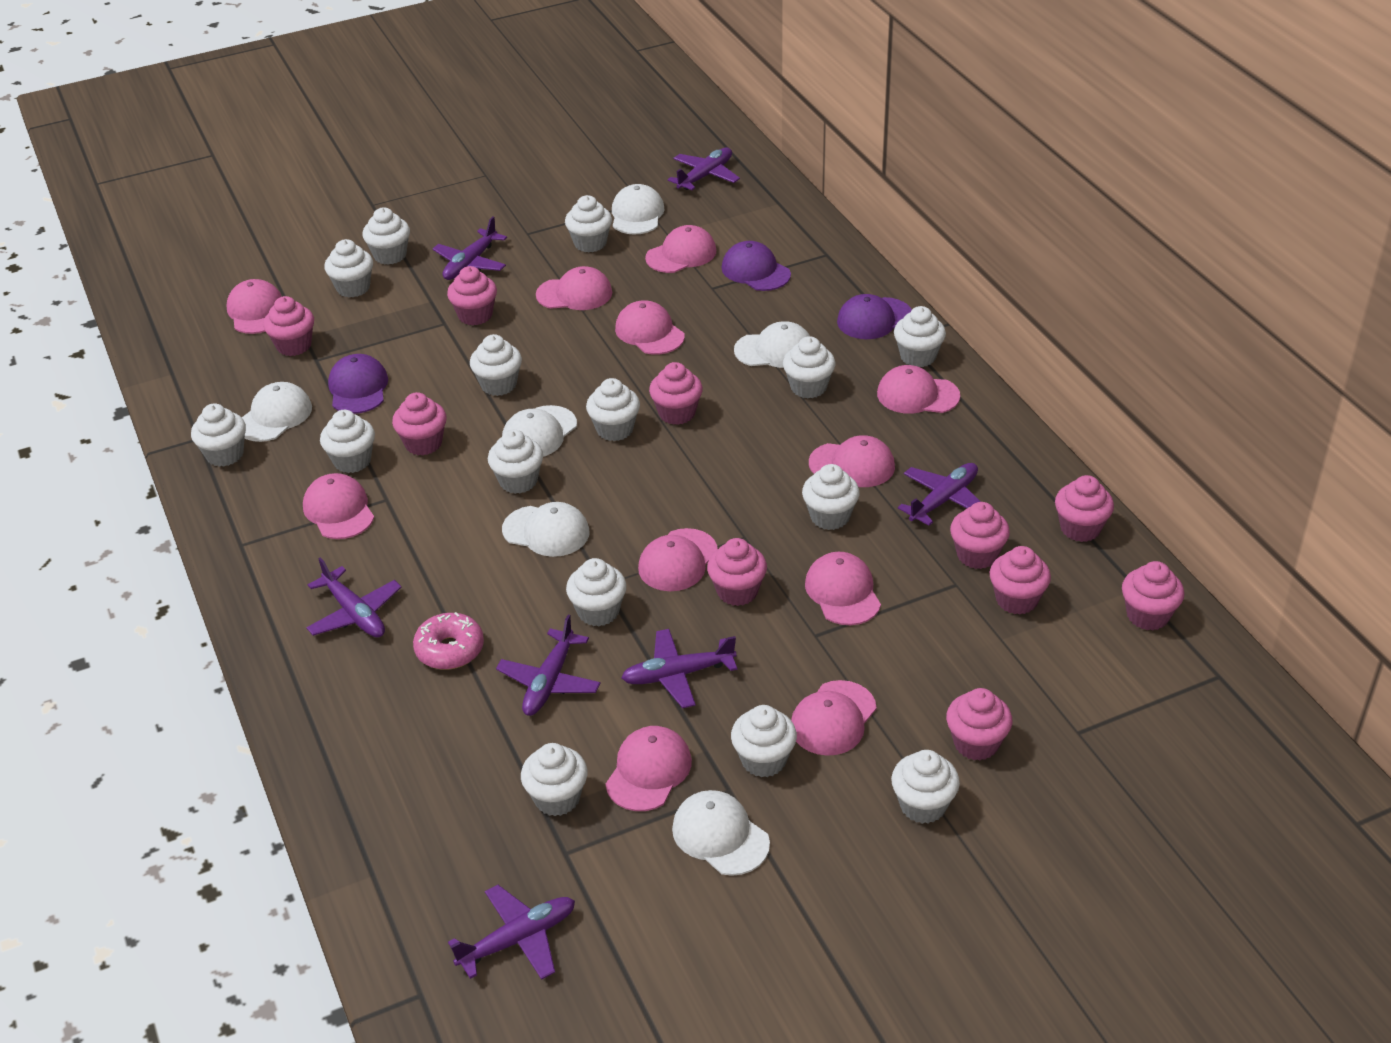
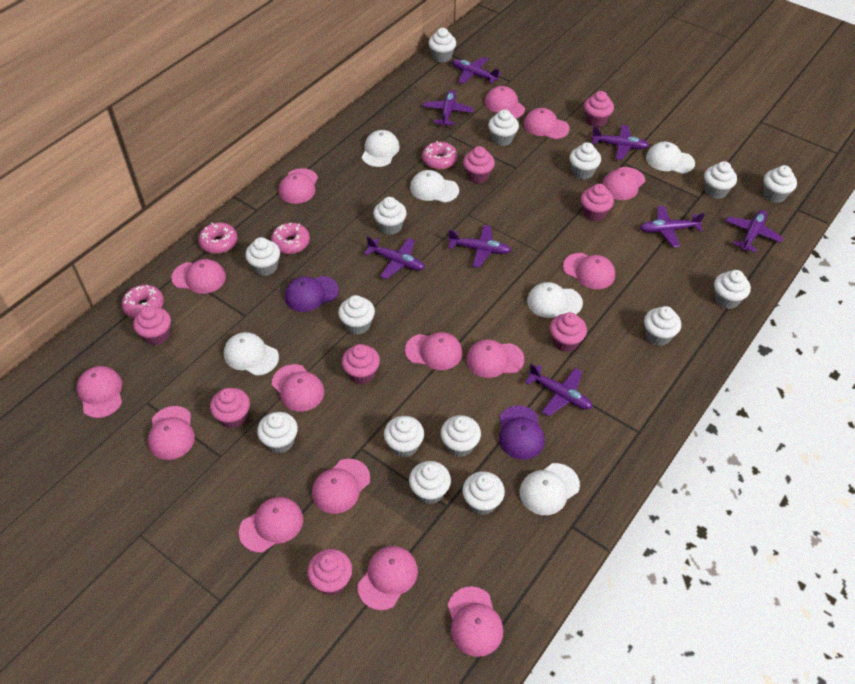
pink cap: 11 -> 15
pink cupcake: 10 -> 8
pink donut: 1 -> 4
purple cap: 3 -> 2
purple plane: 7 -> 8

